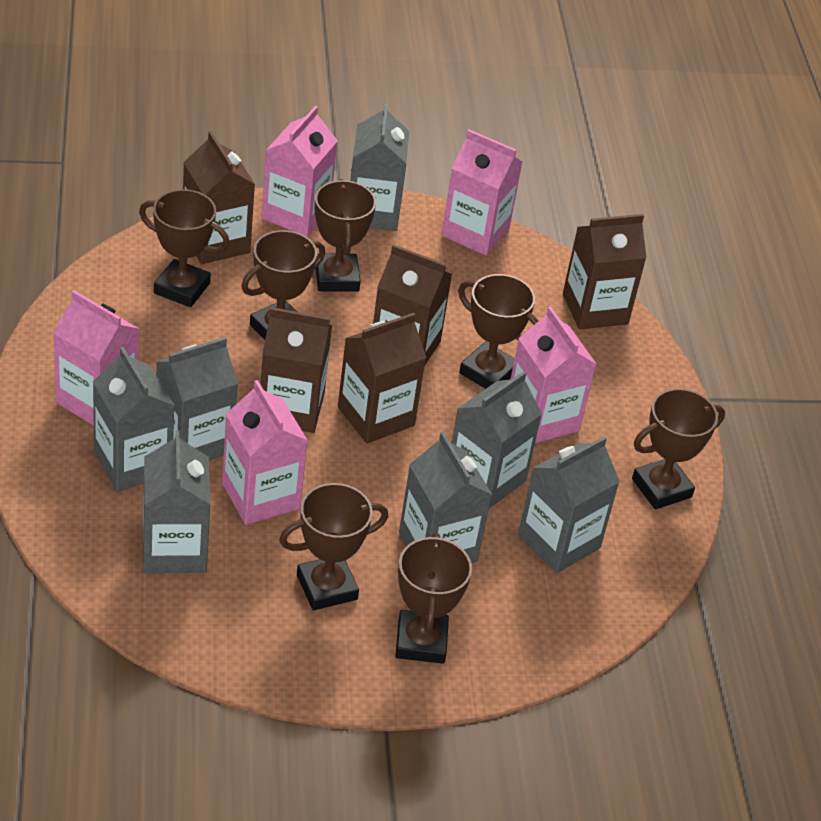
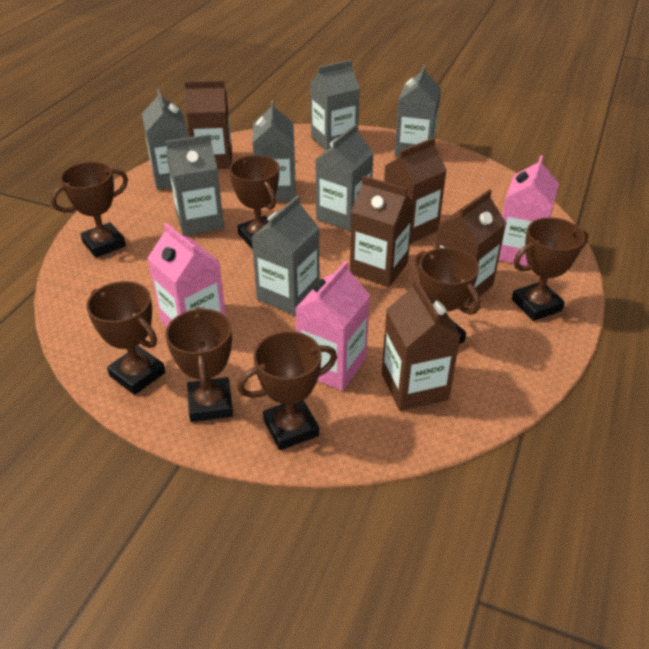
pink carton: 5 -> 3

